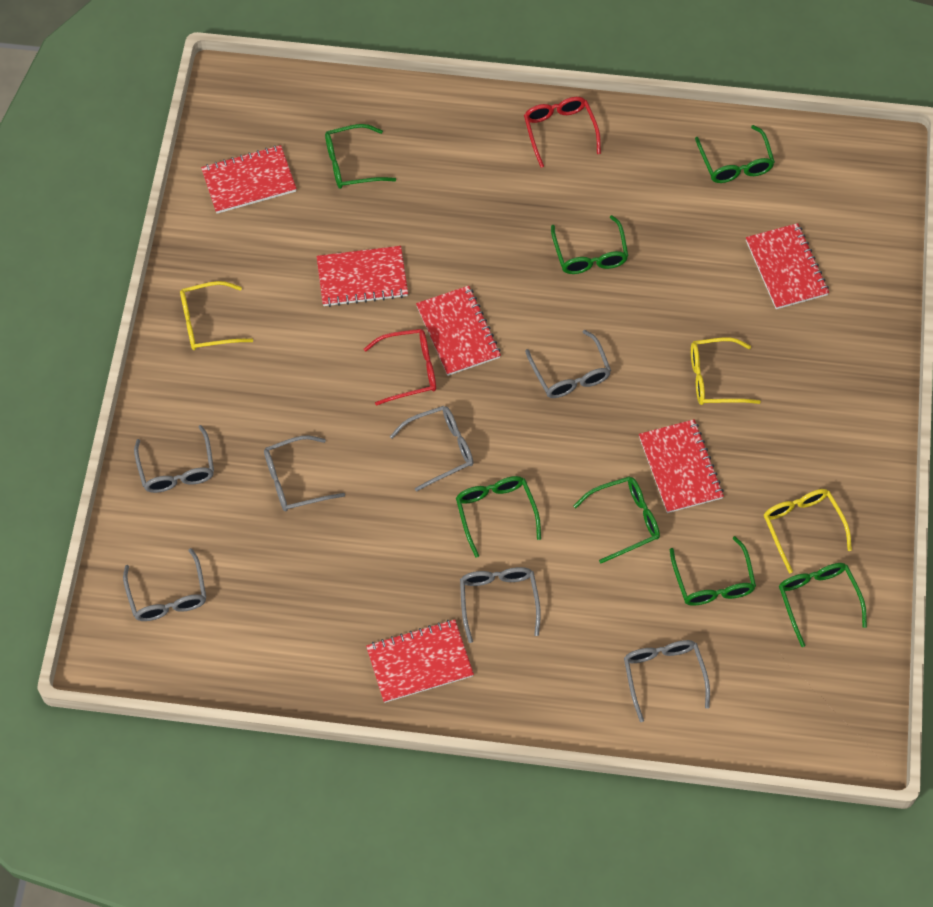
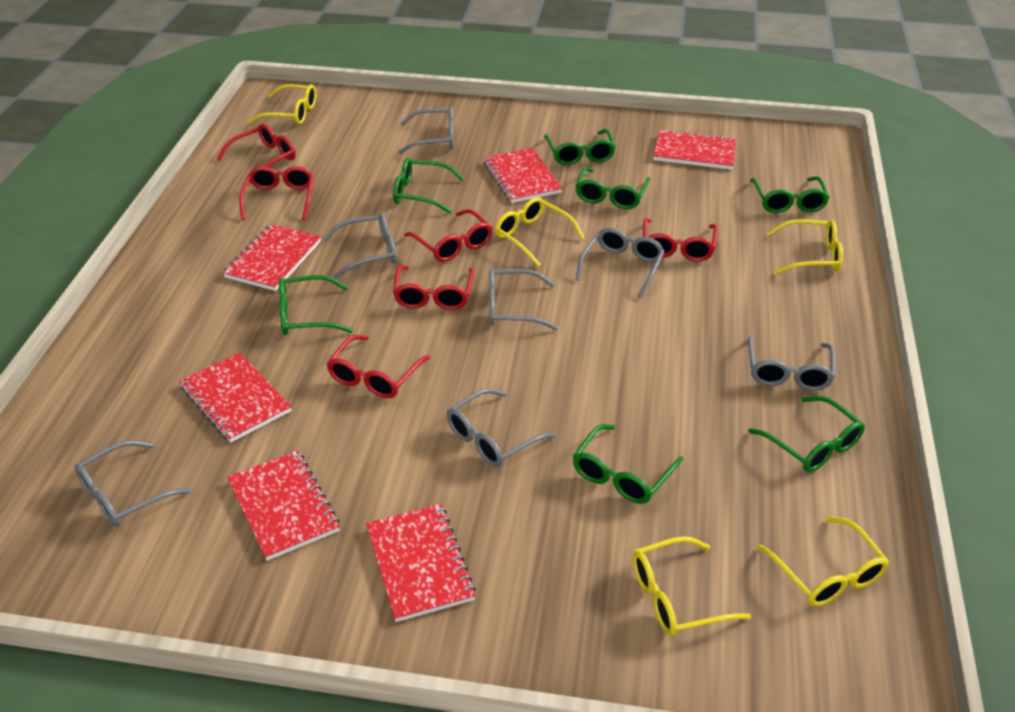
red glasses: 2 -> 6
yellow glasses: 3 -> 5

